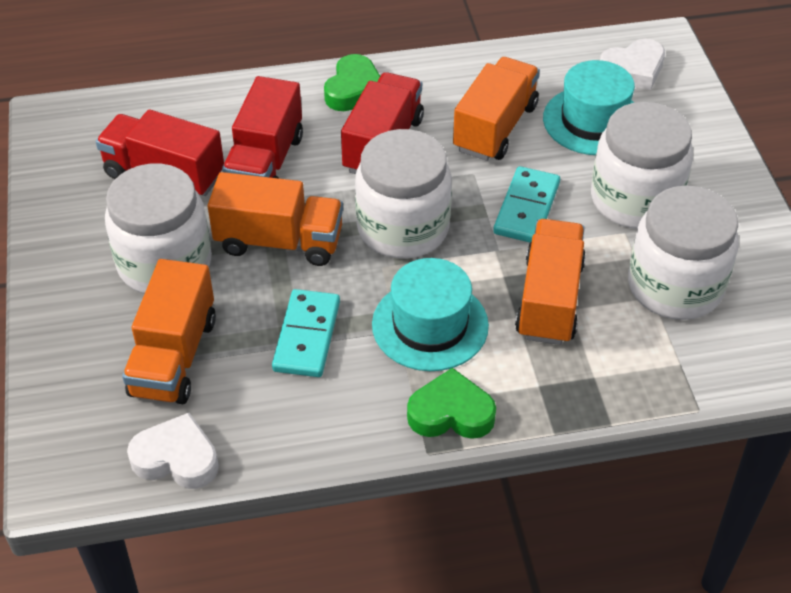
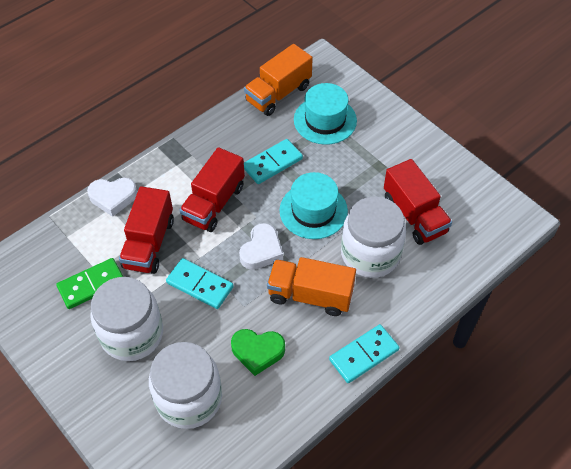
green domino: 0 -> 1
green heart: 2 -> 1
orange truck: 4 -> 2
turquoise domino: 2 -> 3
white jar: 4 -> 3

